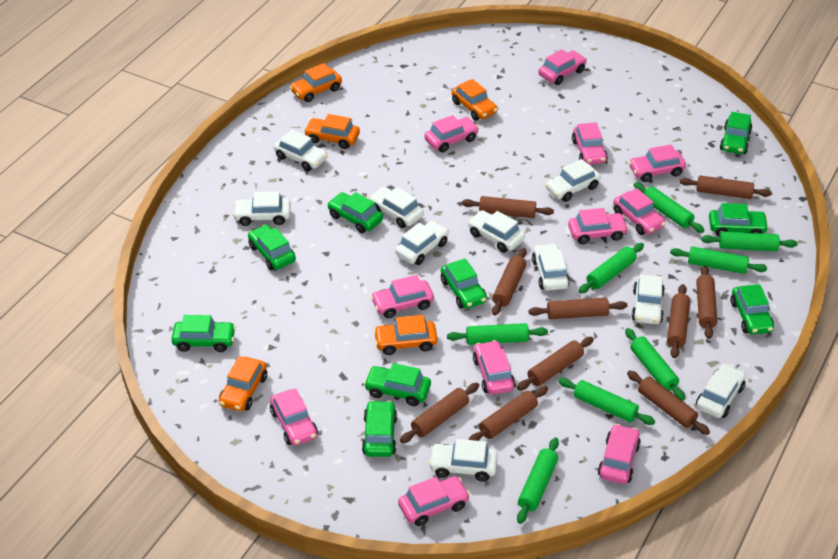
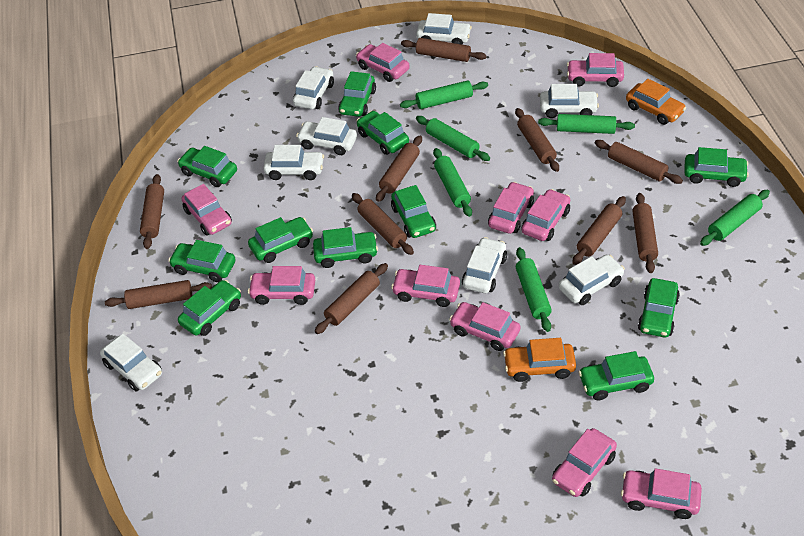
green car: 9 -> 11
green rolling pin: 8 -> 6
orange car: 5 -> 2
pink car: 11 -> 10
white car: 10 -> 8

